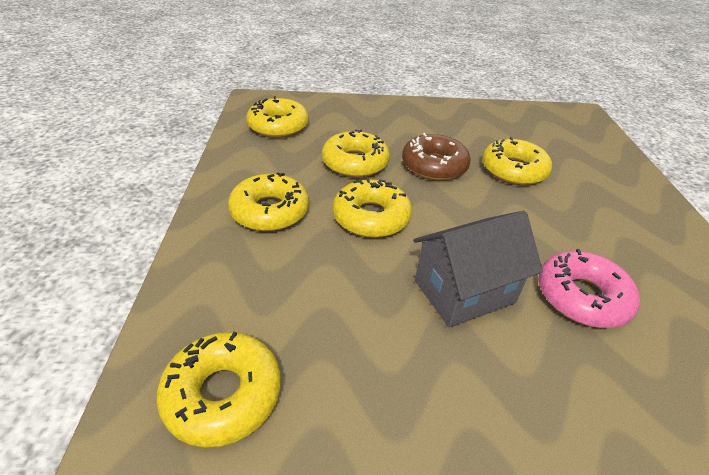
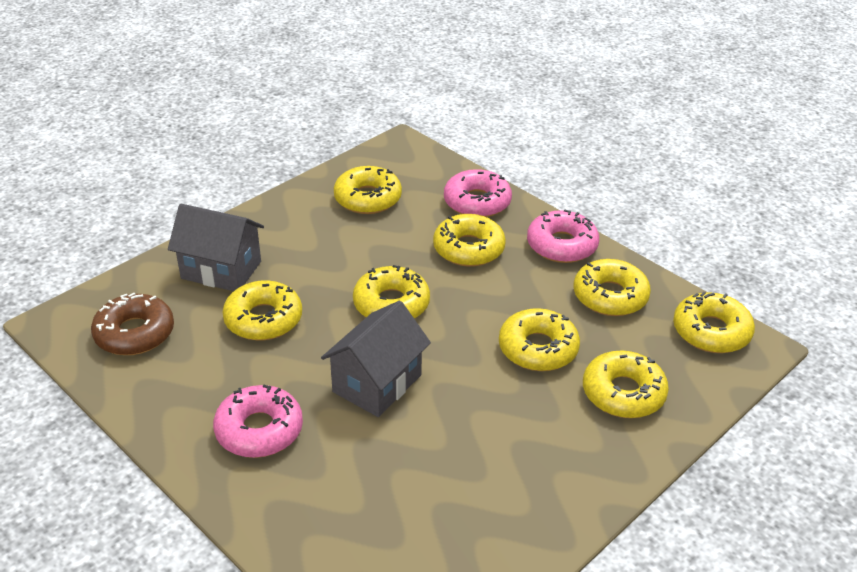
grey house: 1 -> 2
pink donut: 1 -> 3
yellow donut: 6 -> 8

